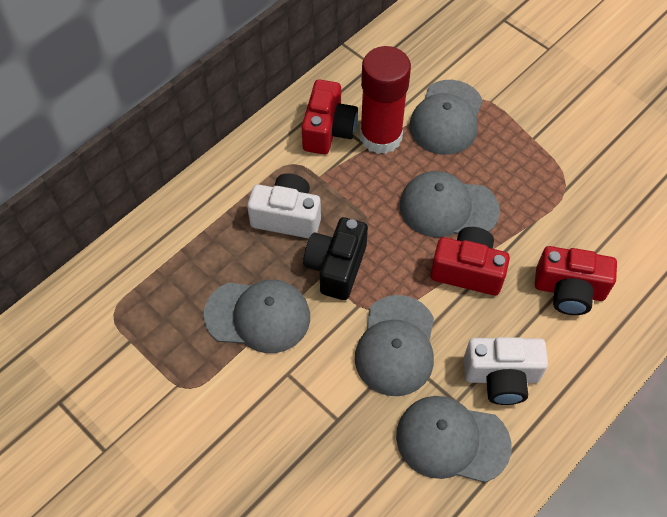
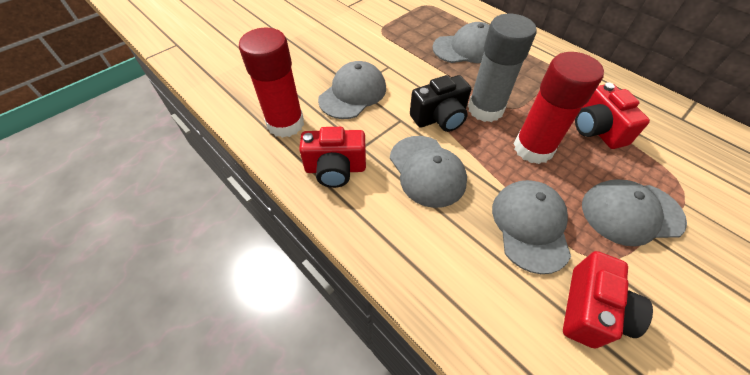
grey glue stick: 0 -> 1
red glue stick: 1 -> 2
white camera: 2 -> 0

